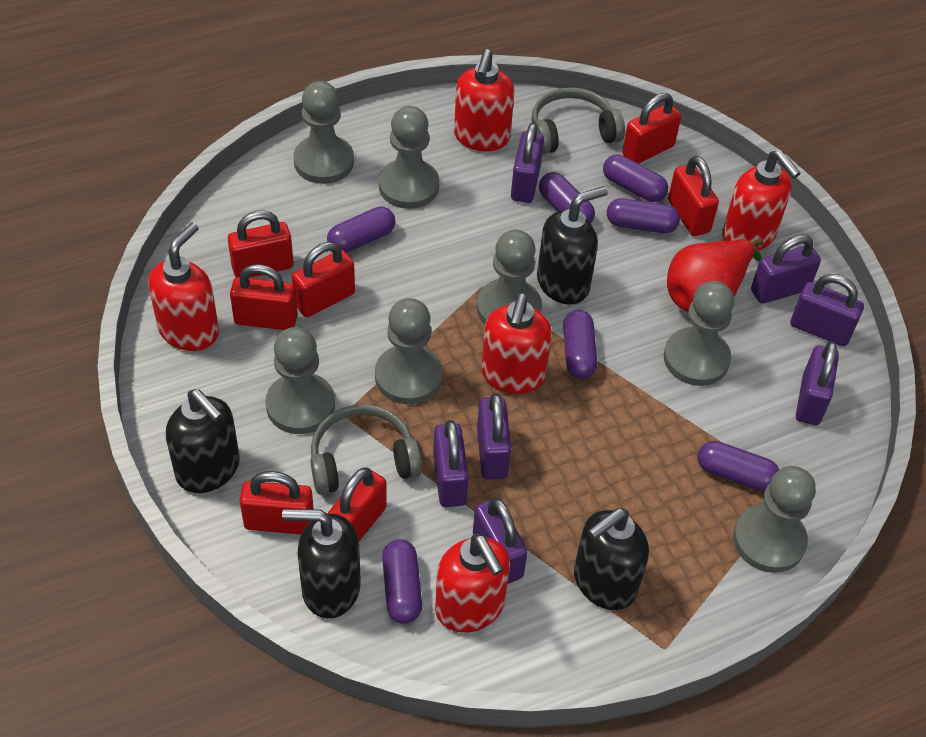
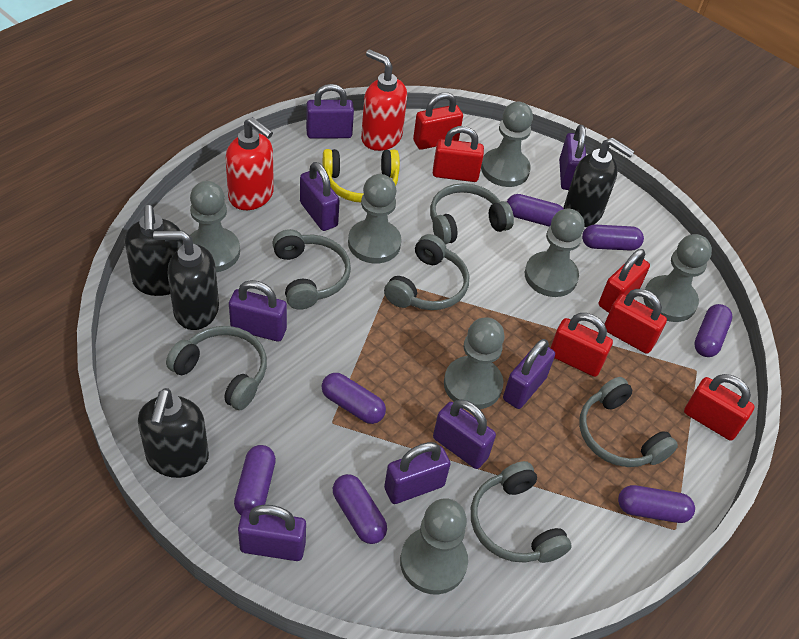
grey headphones: 2 -> 6
purple padlock: 7 -> 8
red padlock: 7 -> 6
red pear: 1 -> 0
red soap dispenser: 5 -> 2
yellow headphones: 0 -> 1

